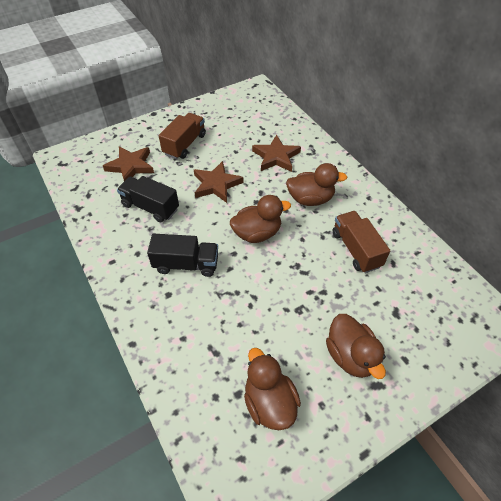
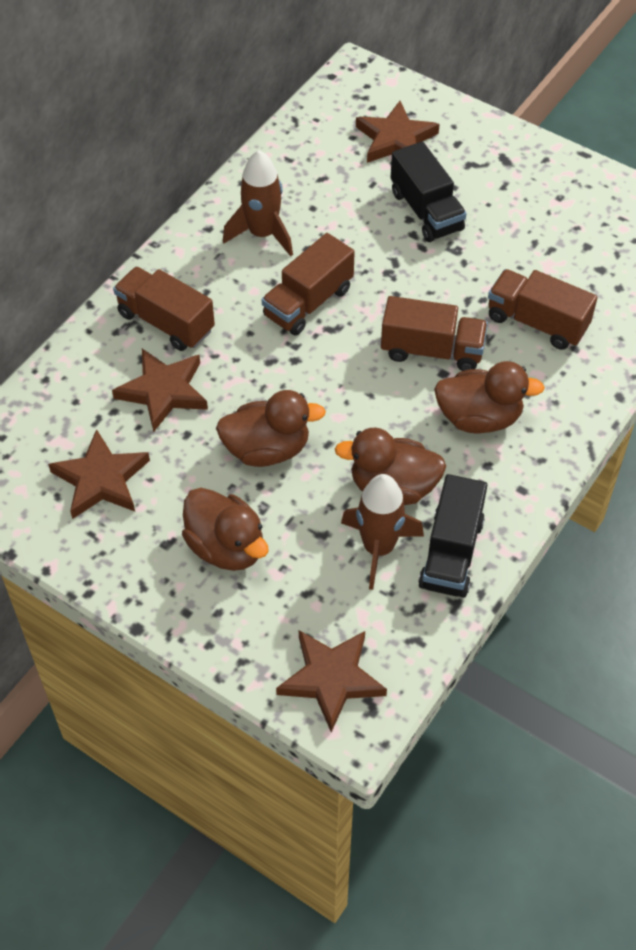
brown rocket: 0 -> 2
brown star: 3 -> 4
brown truck: 2 -> 4

